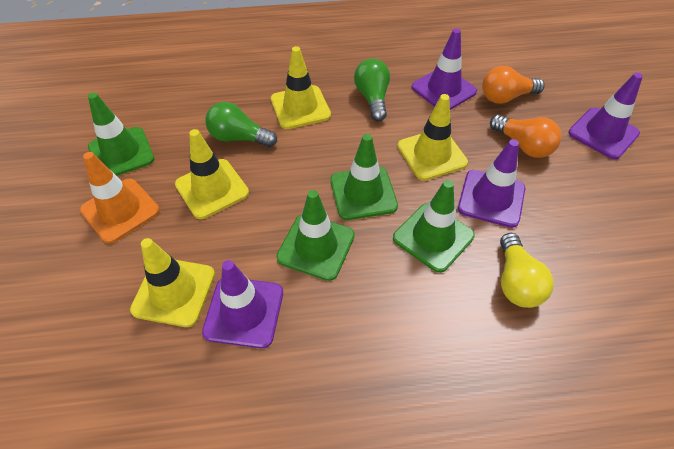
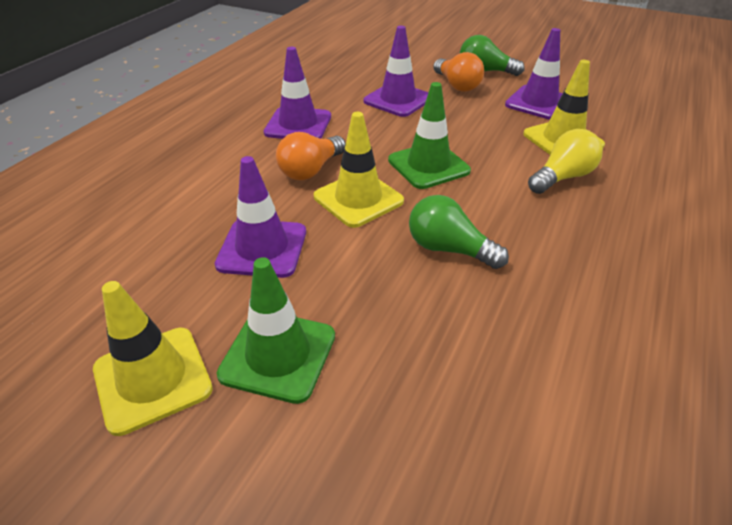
green traffic cone: 4 -> 2
orange traffic cone: 1 -> 0
yellow traffic cone: 4 -> 3

